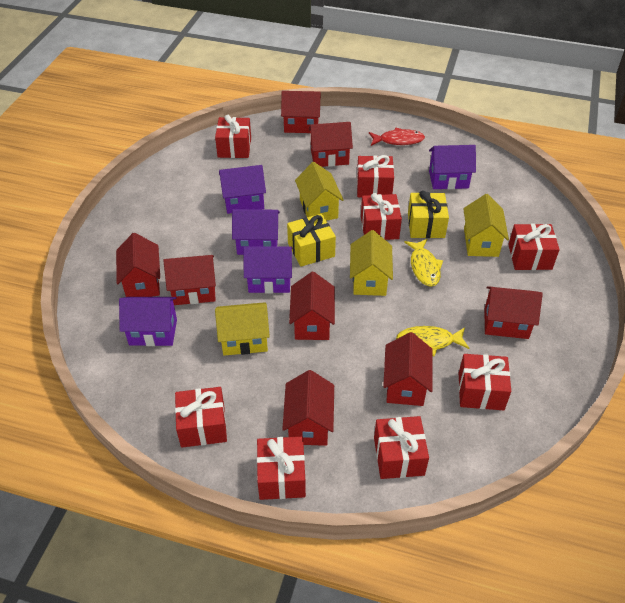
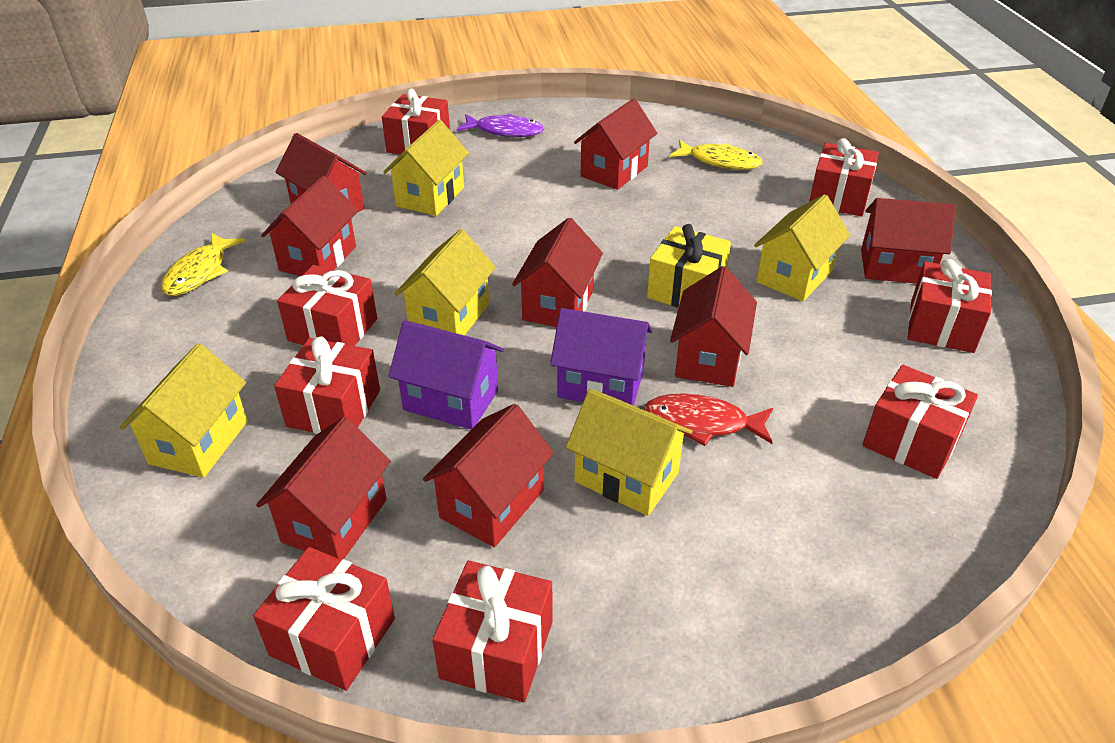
purple fish: 0 -> 1
purple house: 5 -> 2
yellow gift: 2 -> 1
yellow house: 4 -> 5

